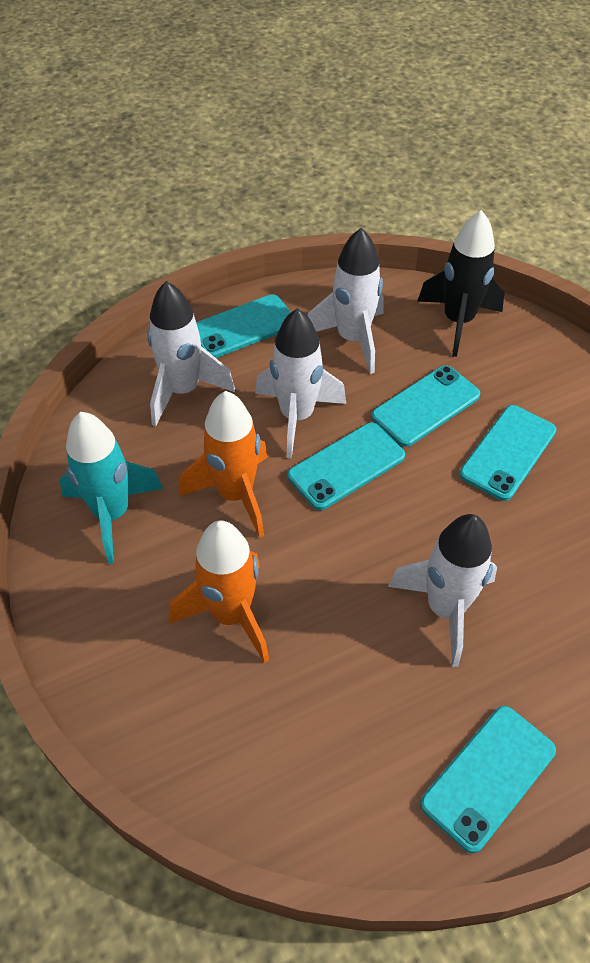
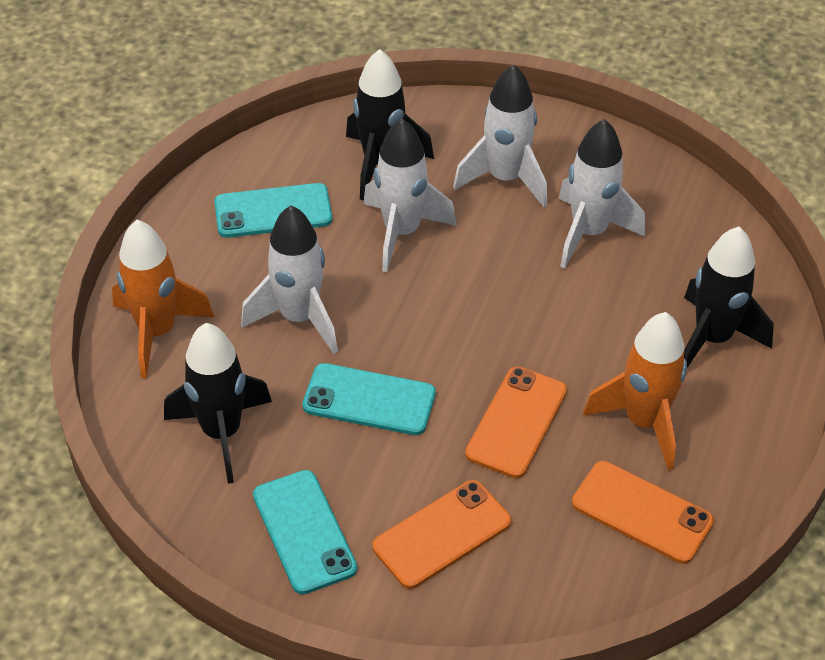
black rocket: 1 -> 3
orange phone: 0 -> 3
turquoise phone: 5 -> 3
turquoise rocket: 1 -> 0

